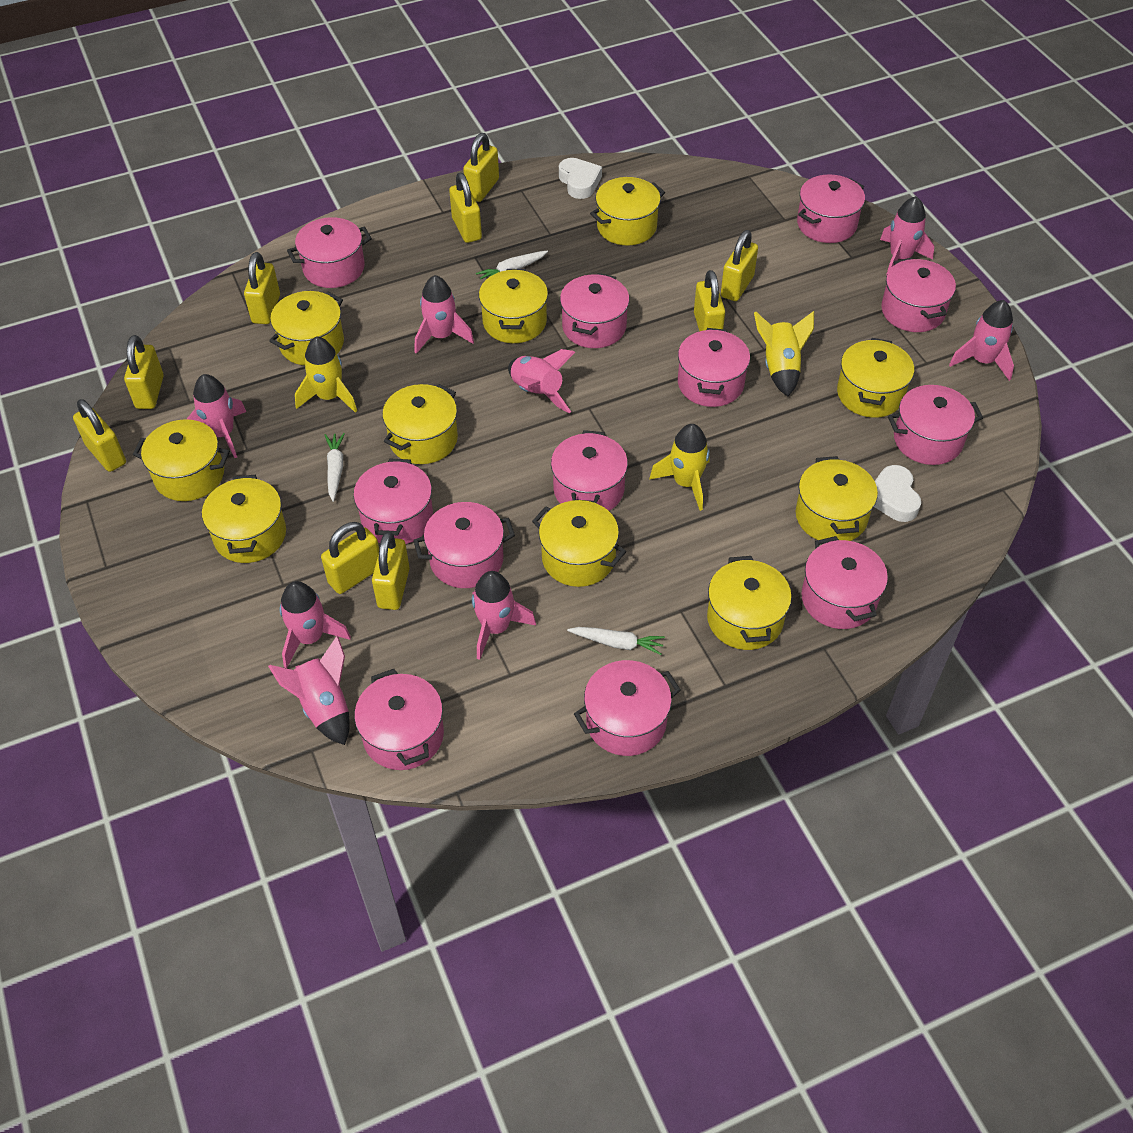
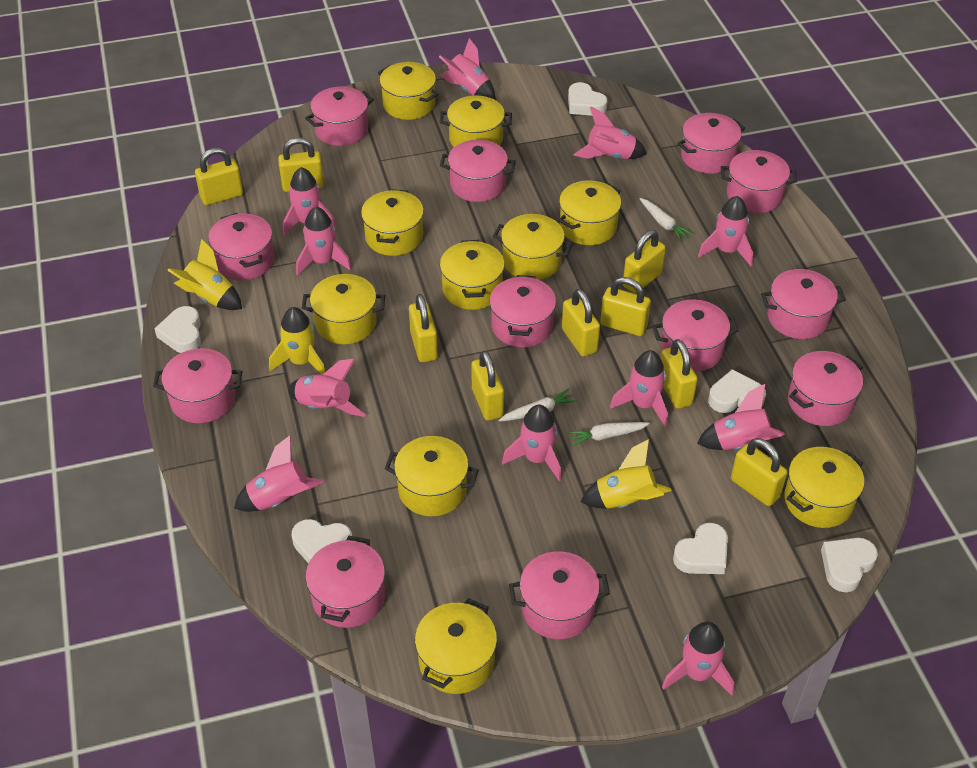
pink rocket: 8 -> 11
white heart: 2 -> 6

